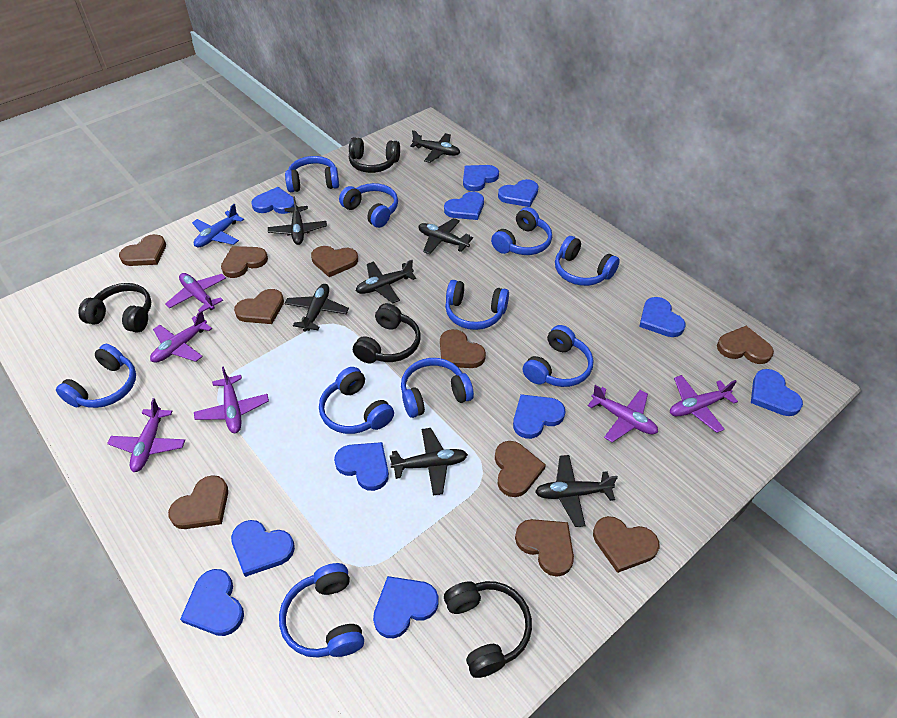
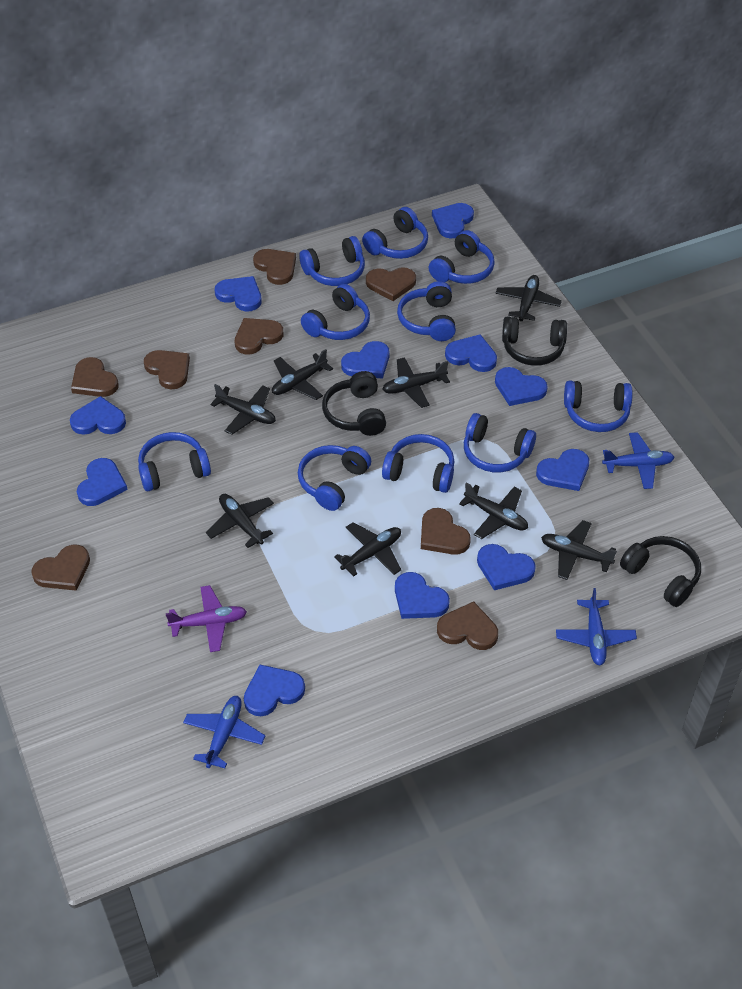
black headphones: 4 -> 3
black plane: 7 -> 8
blue plane: 1 -> 3
brown heart: 10 -> 8
purple plane: 6 -> 1

